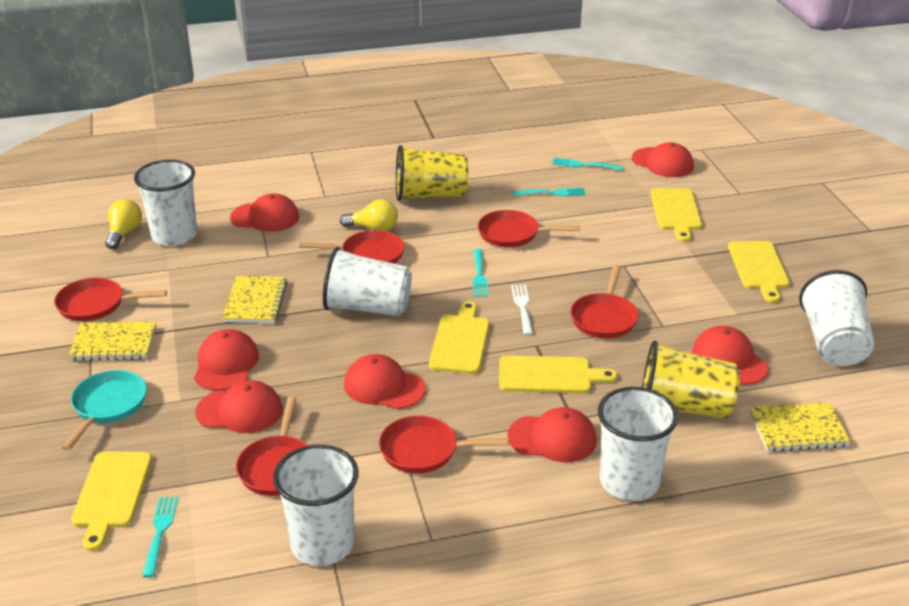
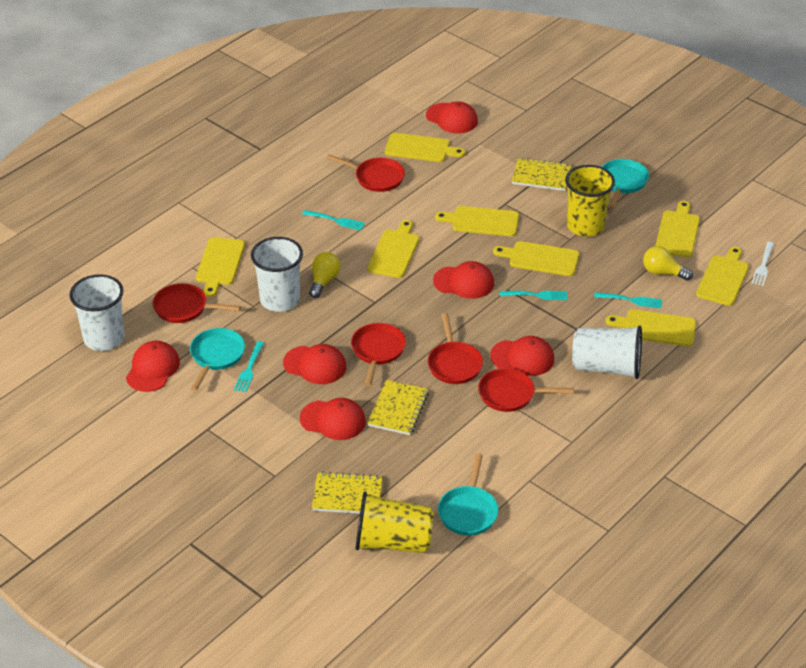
red cap: 7 -> 6
red pan: 6 -> 5
turquoise pan: 1 -> 3
white cup: 5 -> 3
yellow cutting board: 5 -> 8

